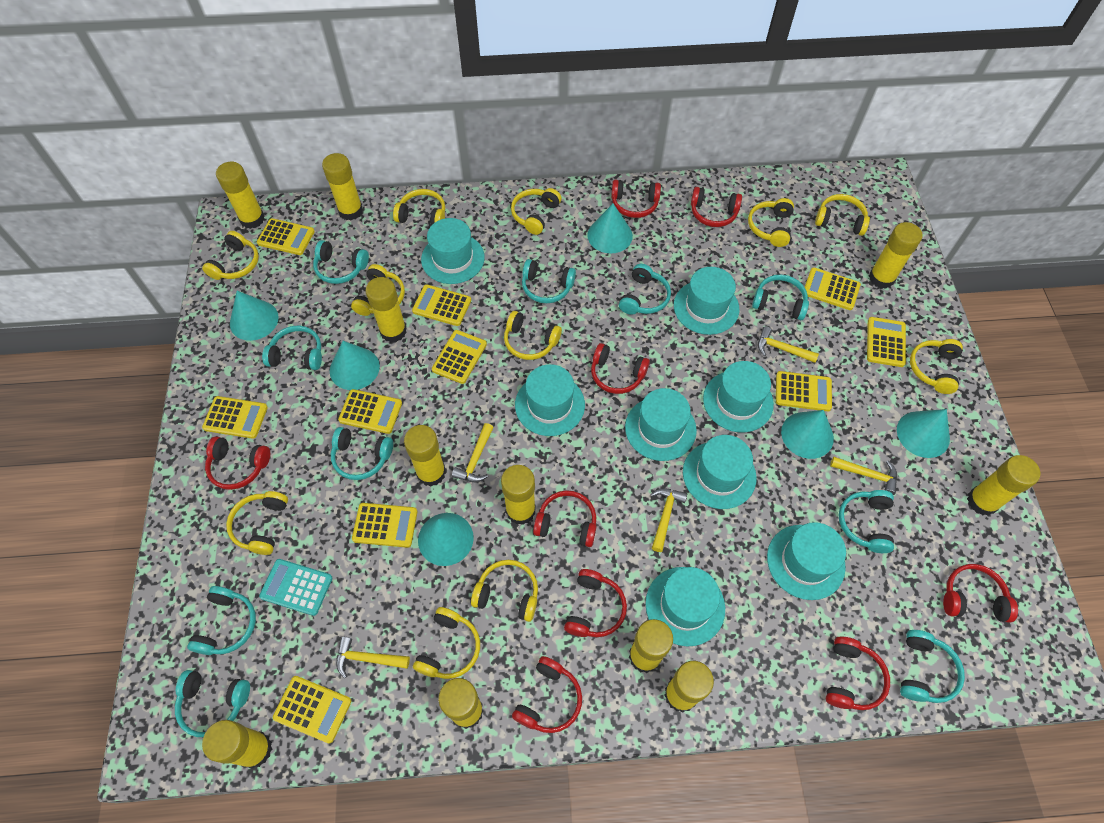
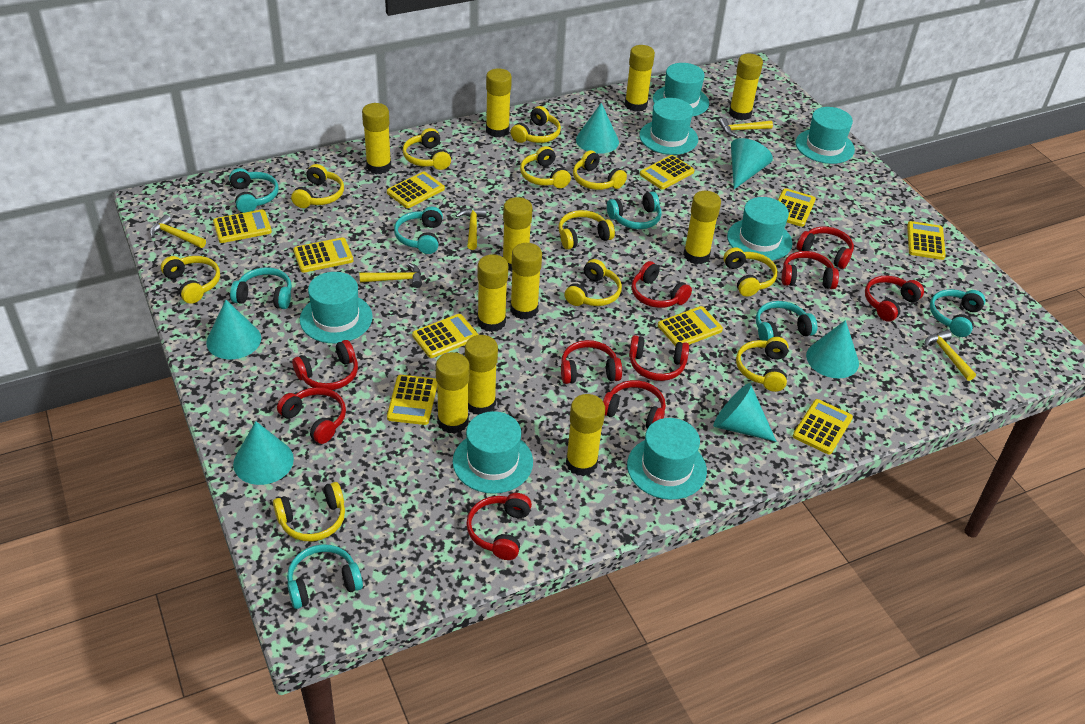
red headphones: 9 -> 10
turquoise calculator: 1 -> 0
turquoise hat: 8 -> 7
turquoise headphones: 10 -> 7

